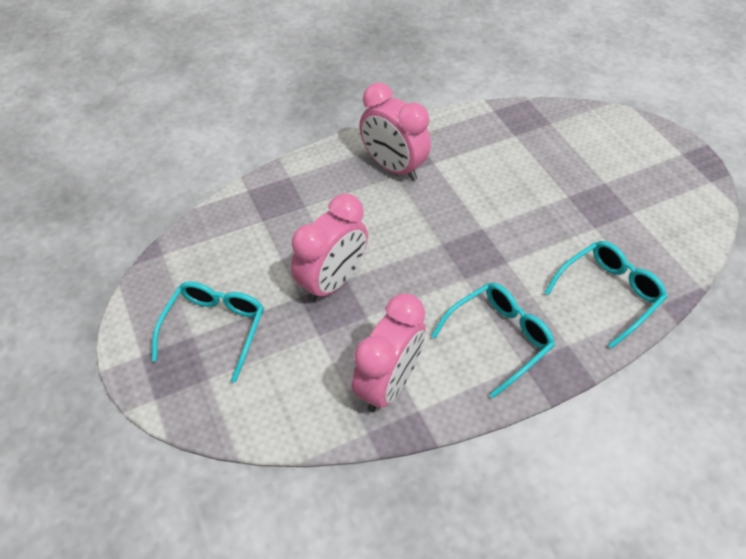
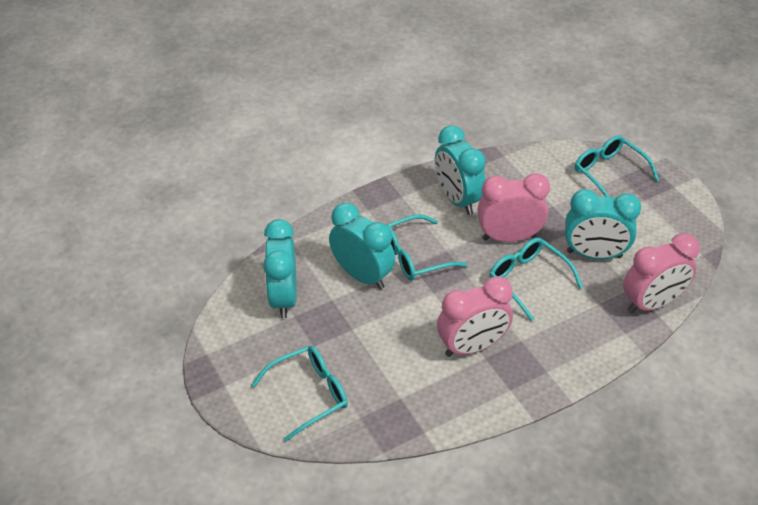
turquoise clock: 0 -> 4
turquoise glasses: 3 -> 4

